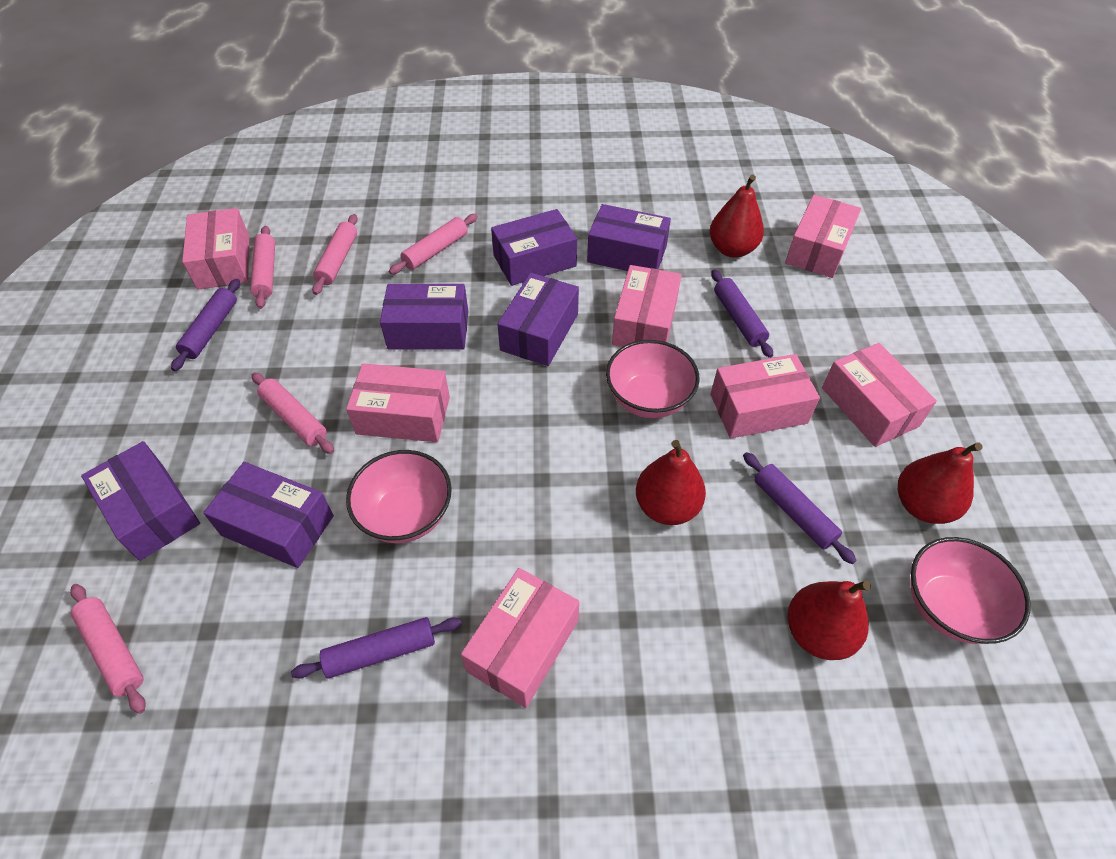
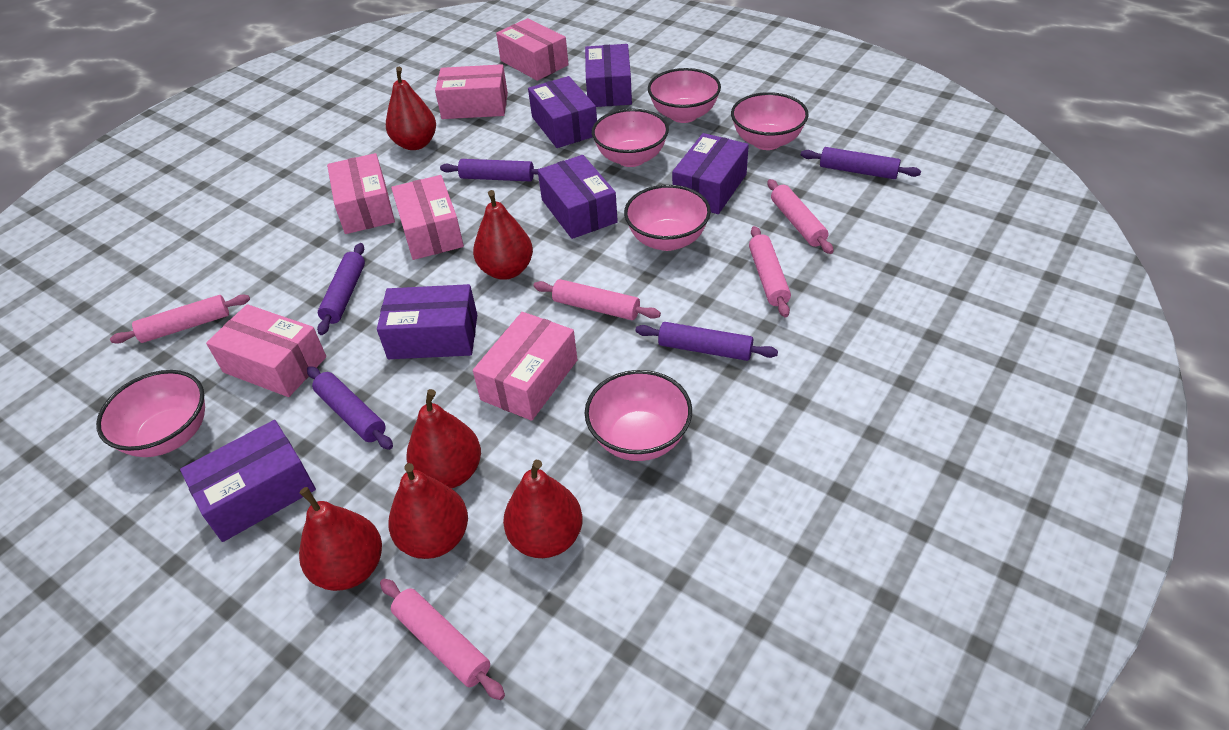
pink bowl: 3 -> 6
pink box: 7 -> 6
purple rolling pin: 4 -> 5
red pear: 4 -> 6

